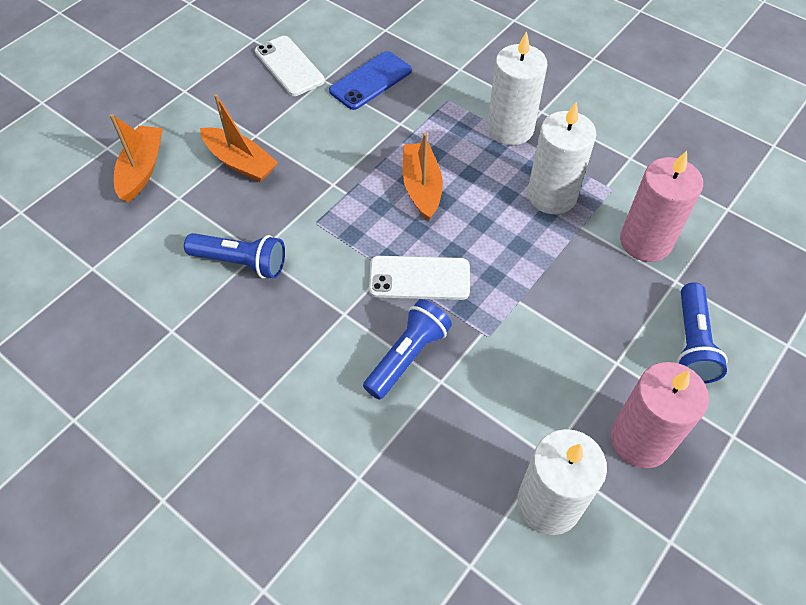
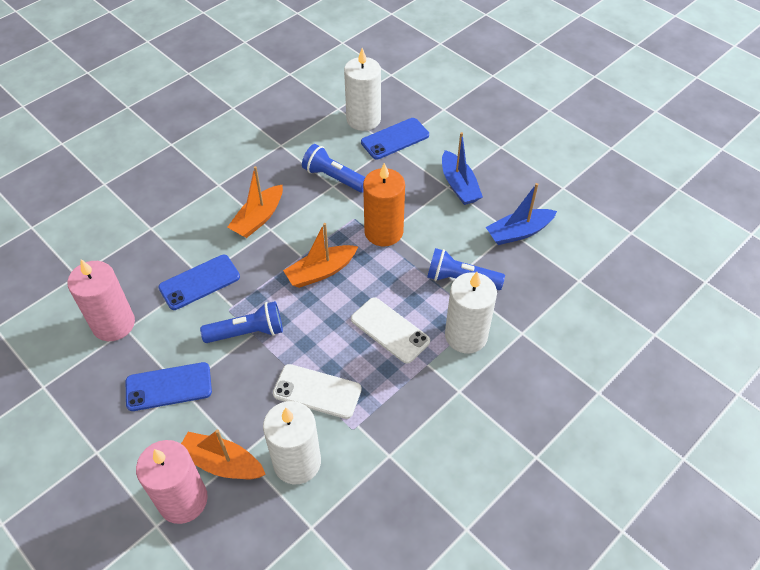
blue boat: 0 -> 2
blue phone: 1 -> 3
orange candle: 0 -> 1

